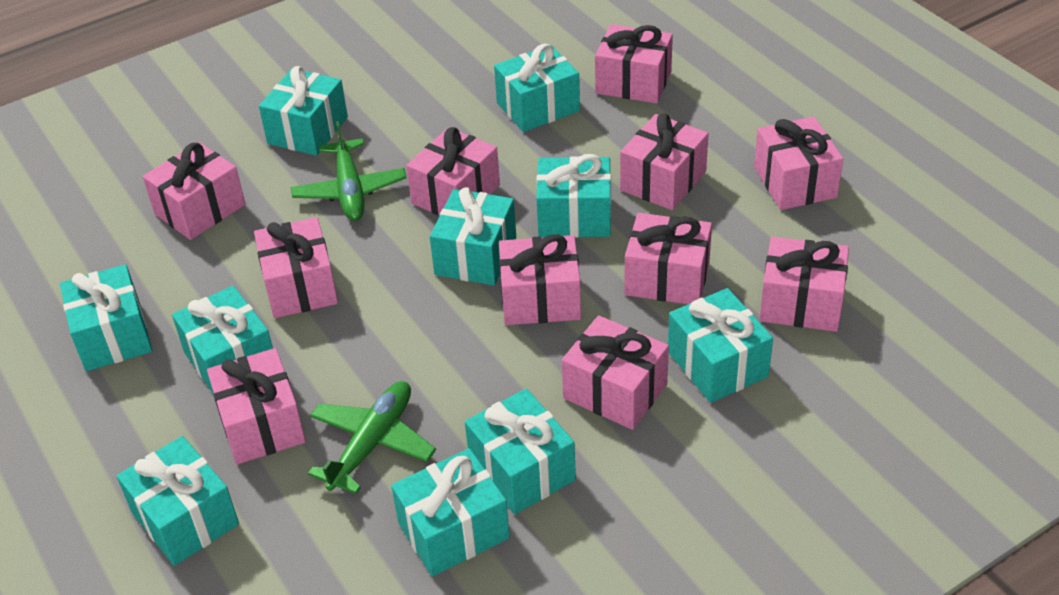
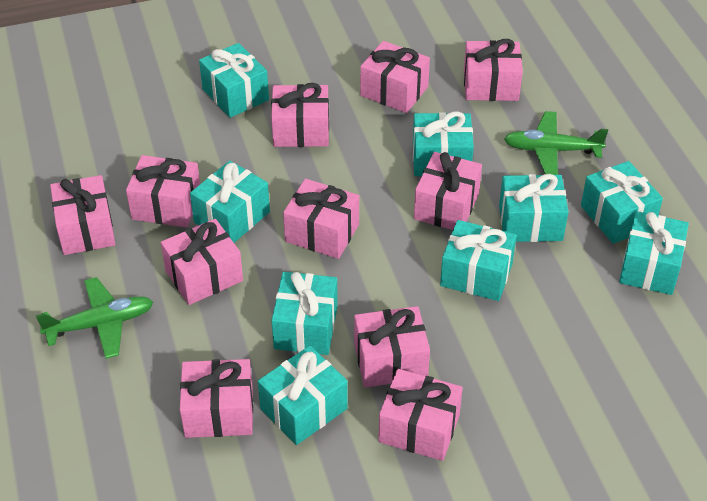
turquoise gift: 10 -> 9

